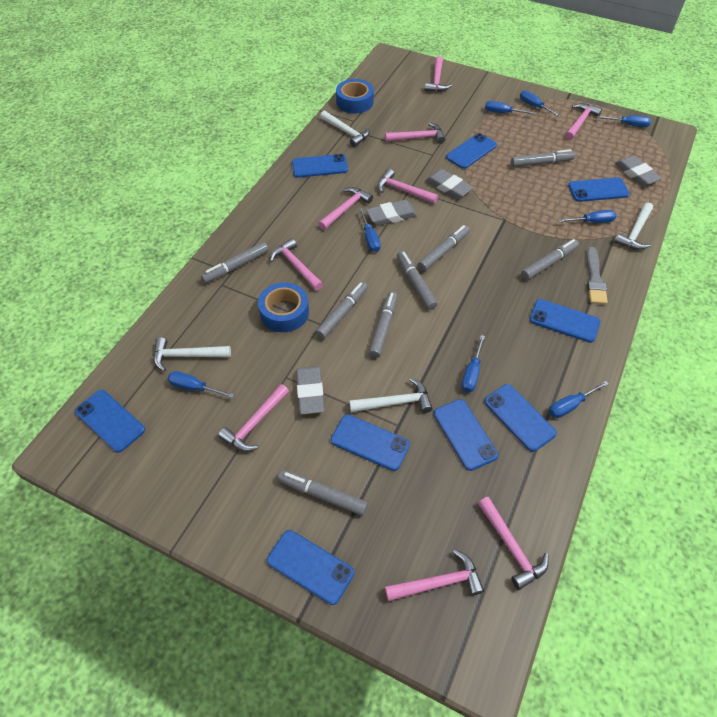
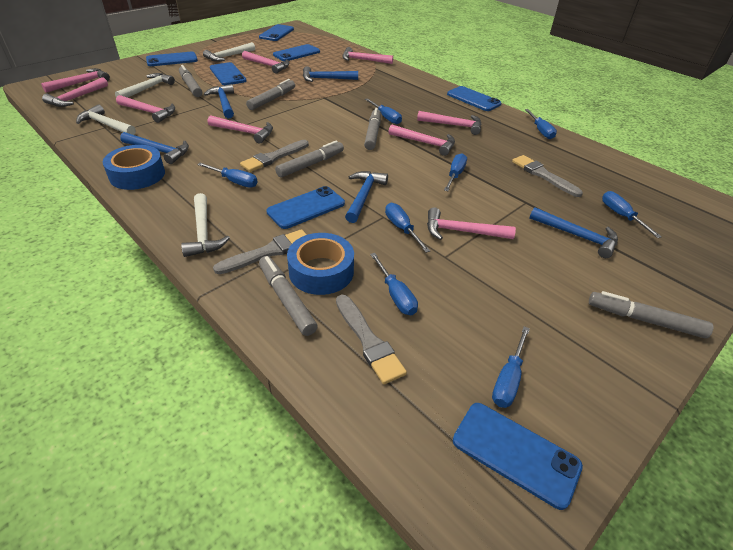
blue hammer: 0 -> 5
blue phone: 9 -> 7
grey brush: 1 -> 4
grey eraser: 4 -> 0
grey marker: 8 -> 6

